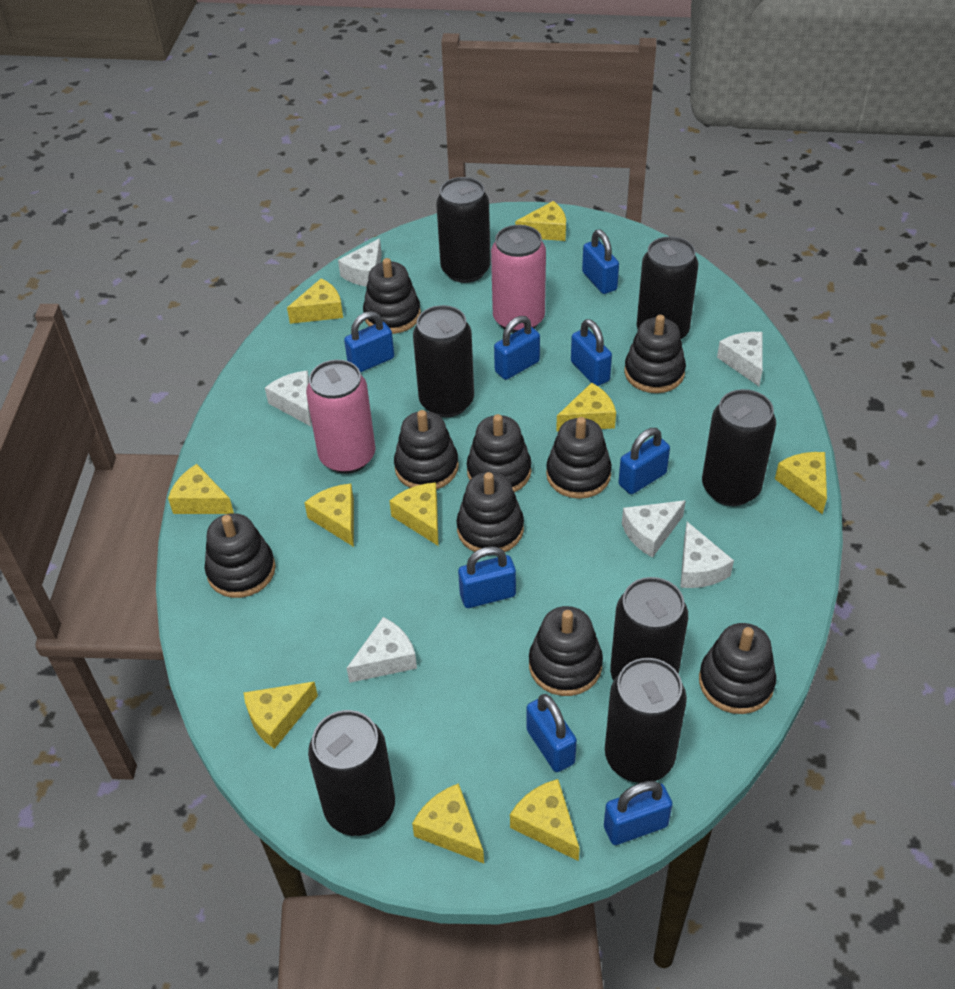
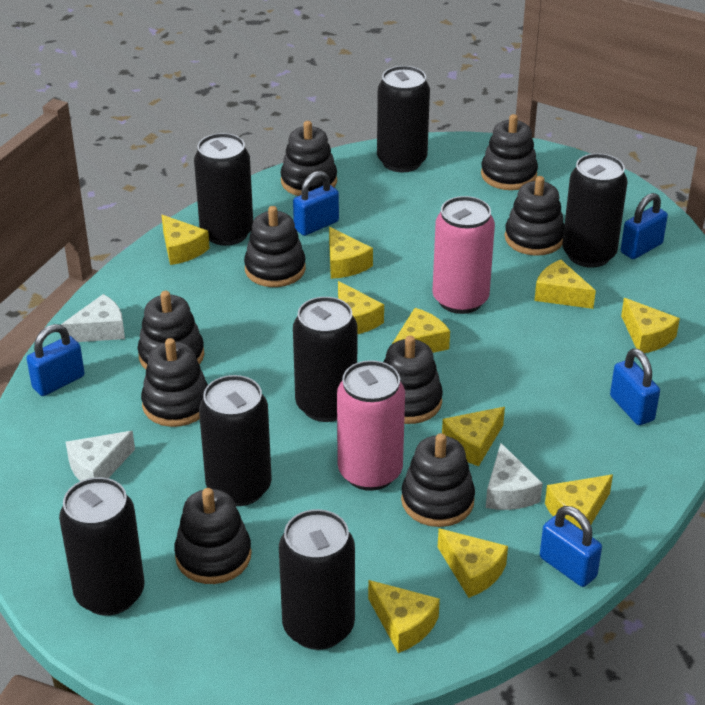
blue padlock: 8 -> 5
white cheese: 6 -> 3

